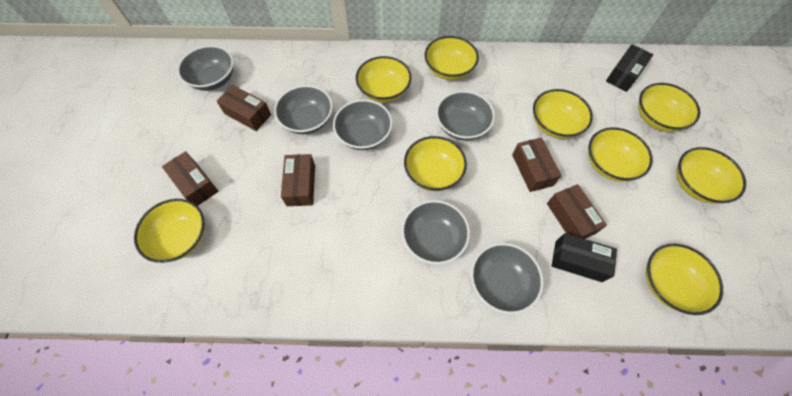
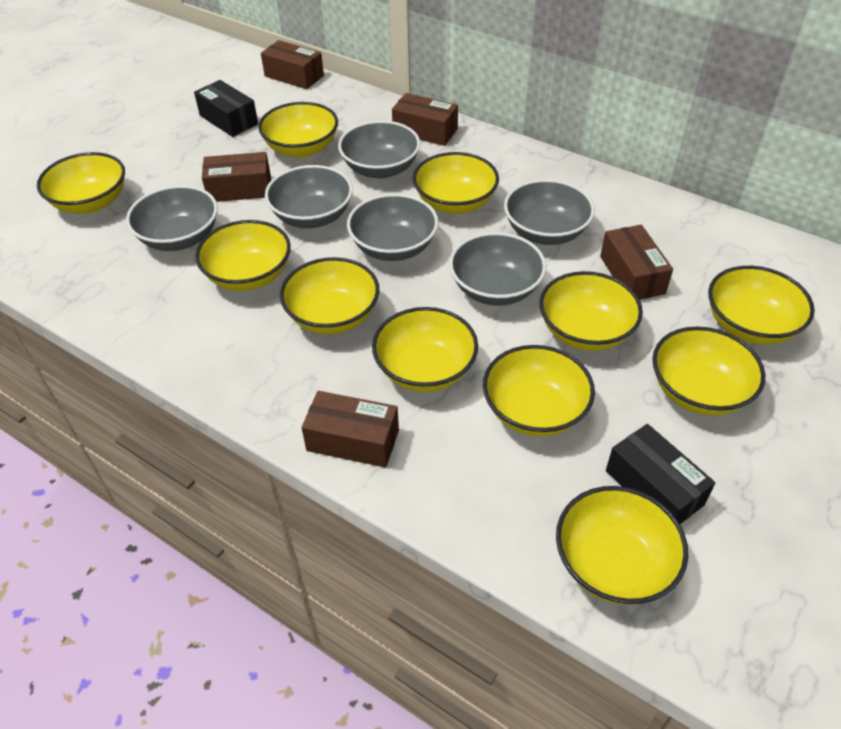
yellow bowl: 9 -> 11

